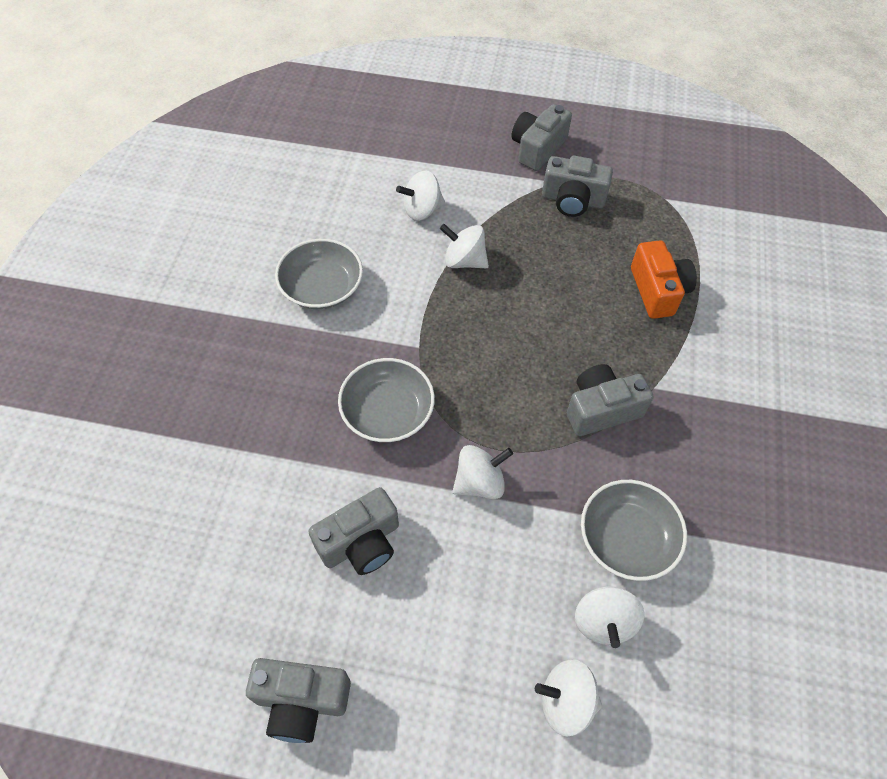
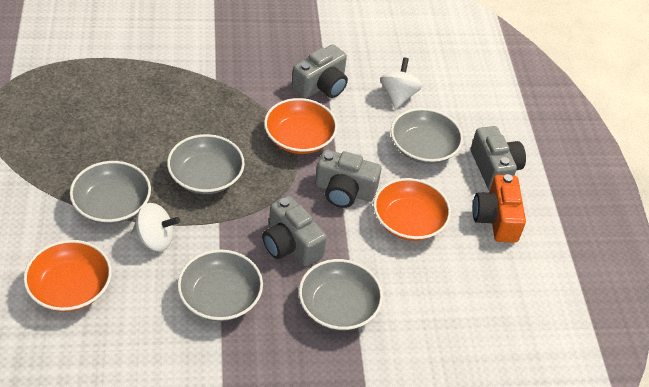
grey bowl: 3 -> 5
grey camera: 5 -> 4
orange bowl: 0 -> 3
white spinning top: 5 -> 2

